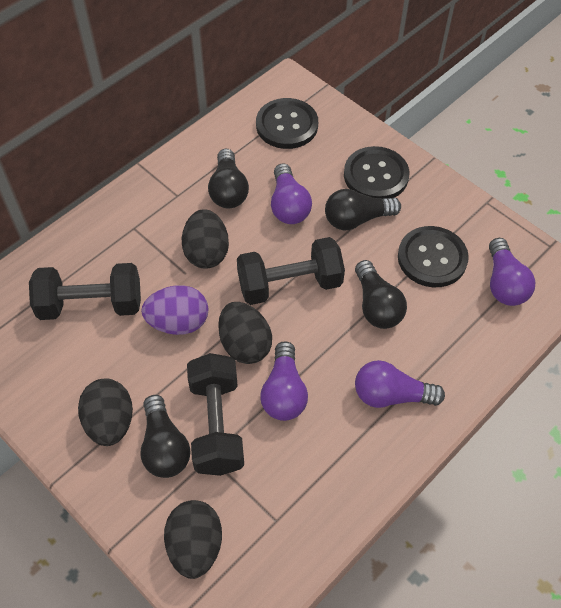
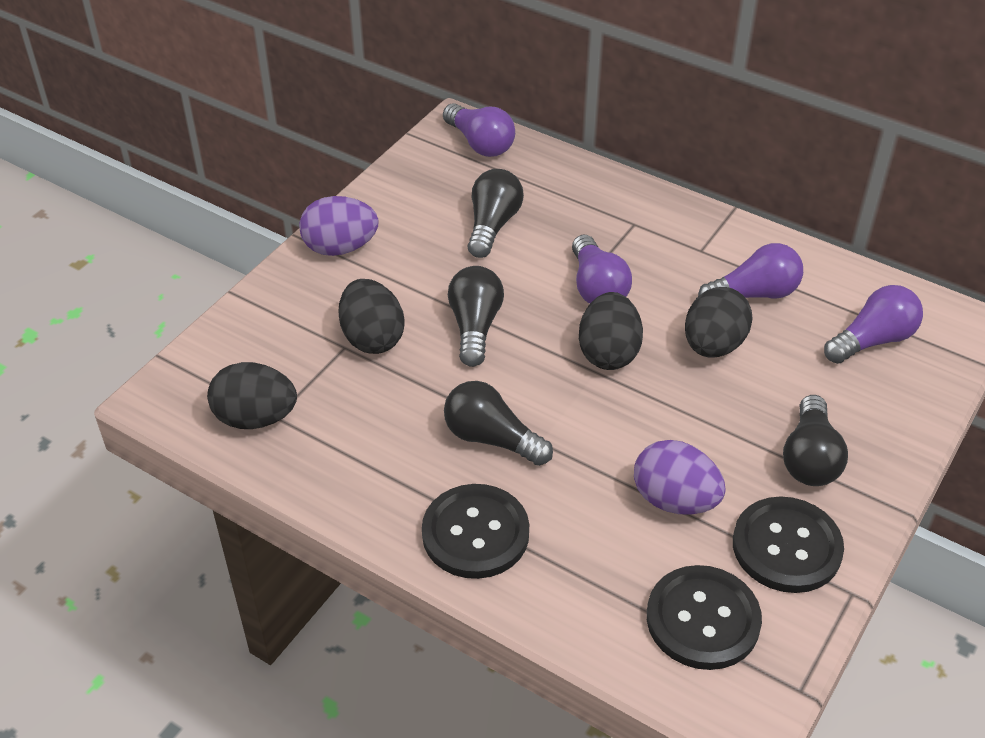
black dumbbell: 3 -> 0
purple egg: 1 -> 2

